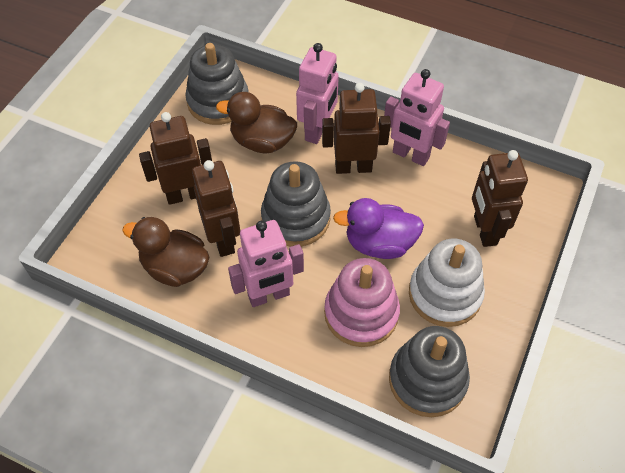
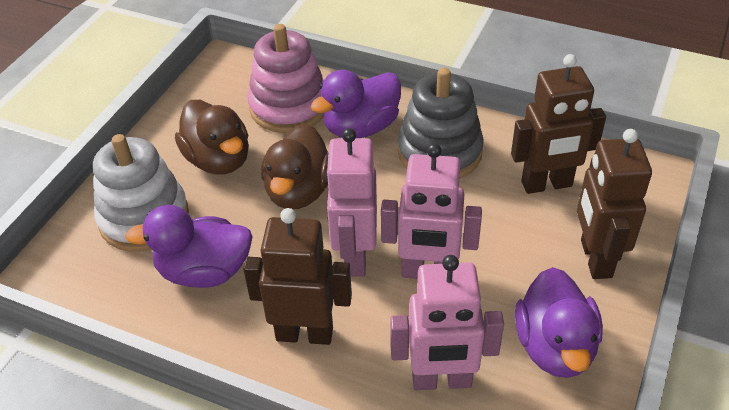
brown robot: 4 -> 3
grey stacking toy: 3 -> 1
purple duck: 1 -> 3

